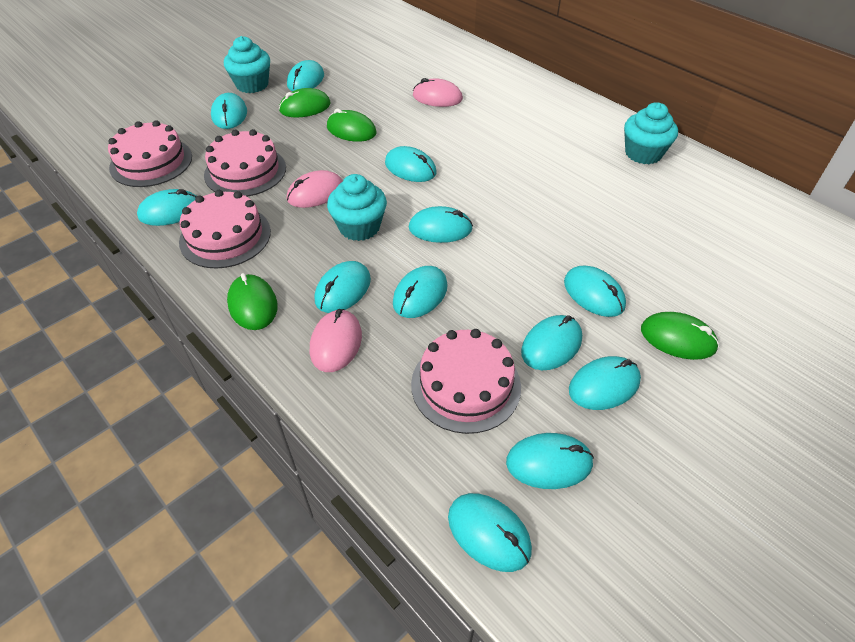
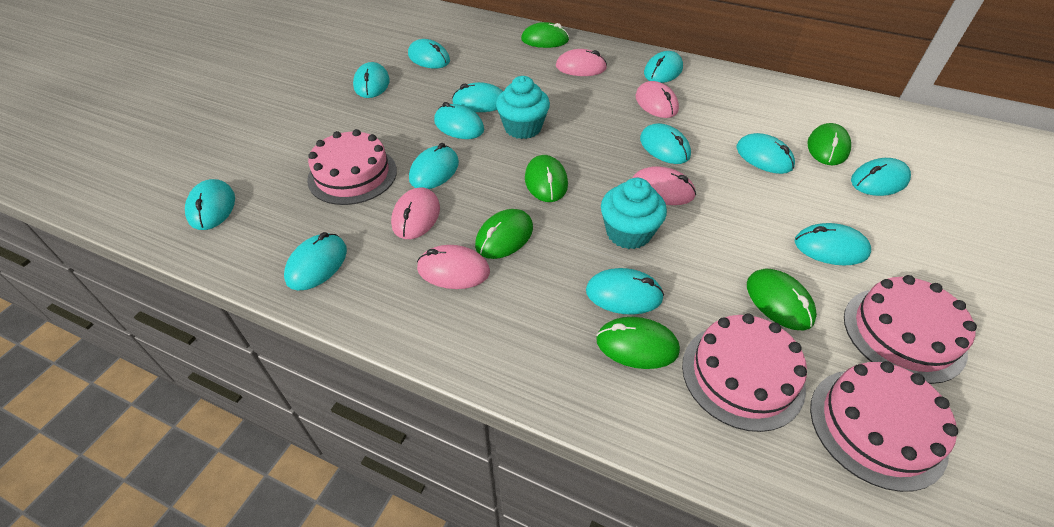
green mouse: 4 -> 6
pink mouse: 3 -> 5
turquoise cupcake: 3 -> 2
turquoise mouse: 12 -> 13

